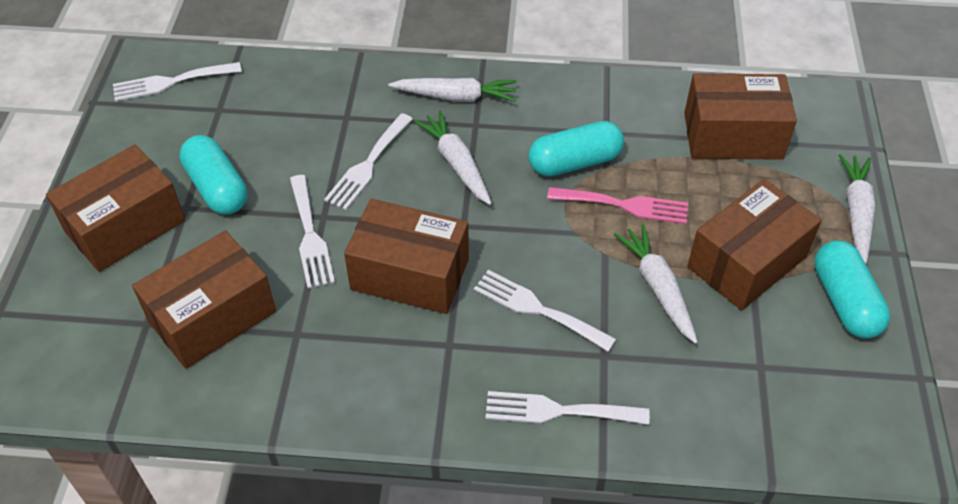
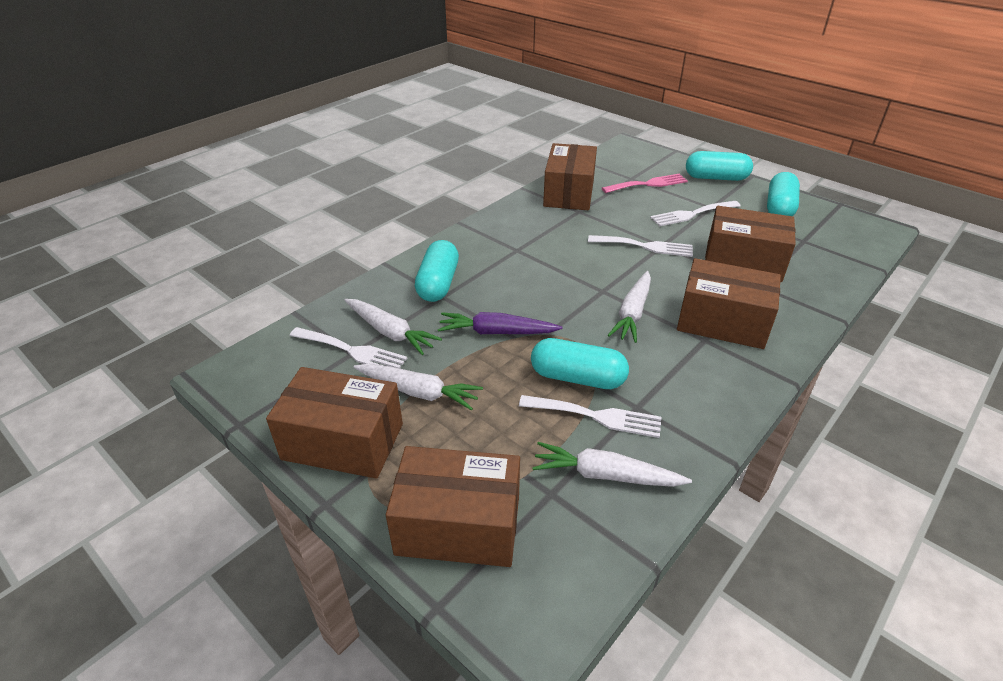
purple carrot: 0 -> 1
turquoise capsule: 3 -> 4
white fork: 5 -> 4

